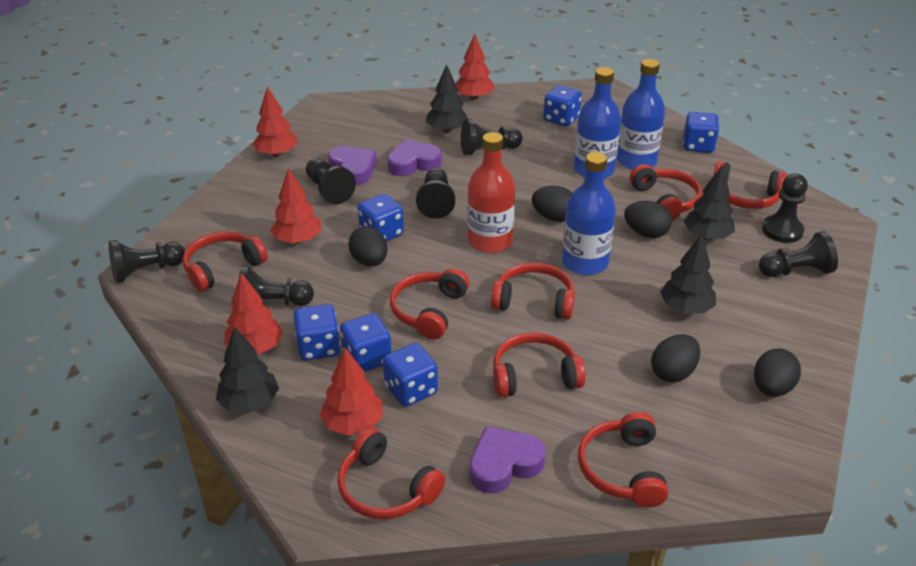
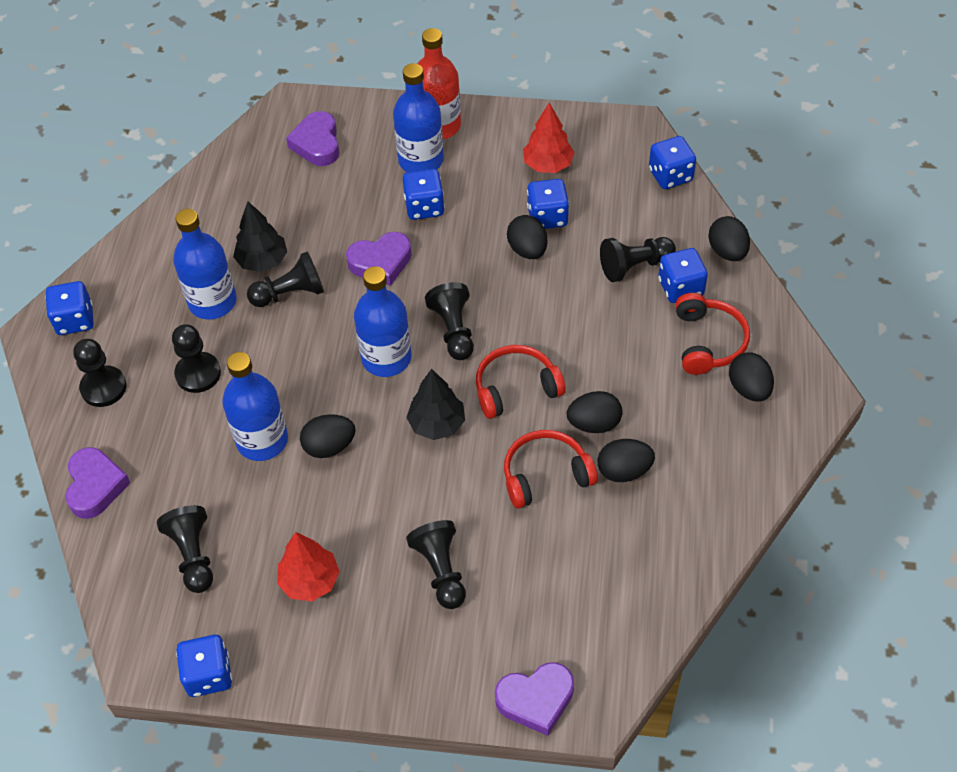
black egg: 5 -> 6
black tree: 4 -> 2
blue bottle: 3 -> 4
purple heart: 3 -> 4
red headphones: 8 -> 3
red tree: 5 -> 2

